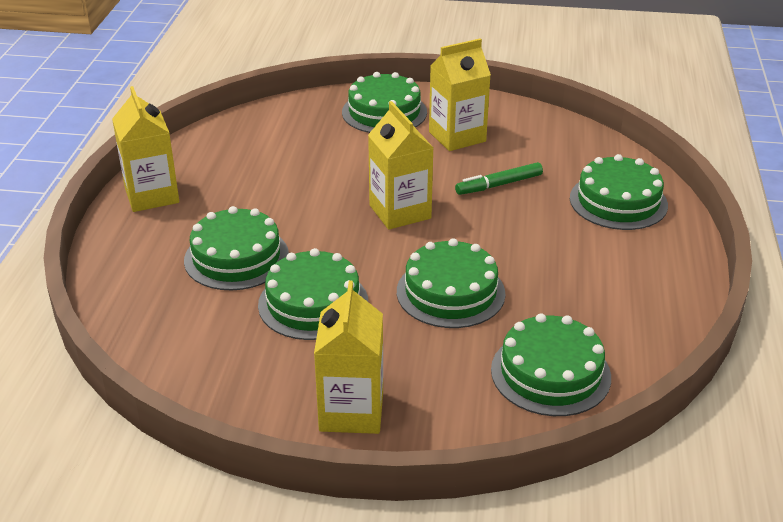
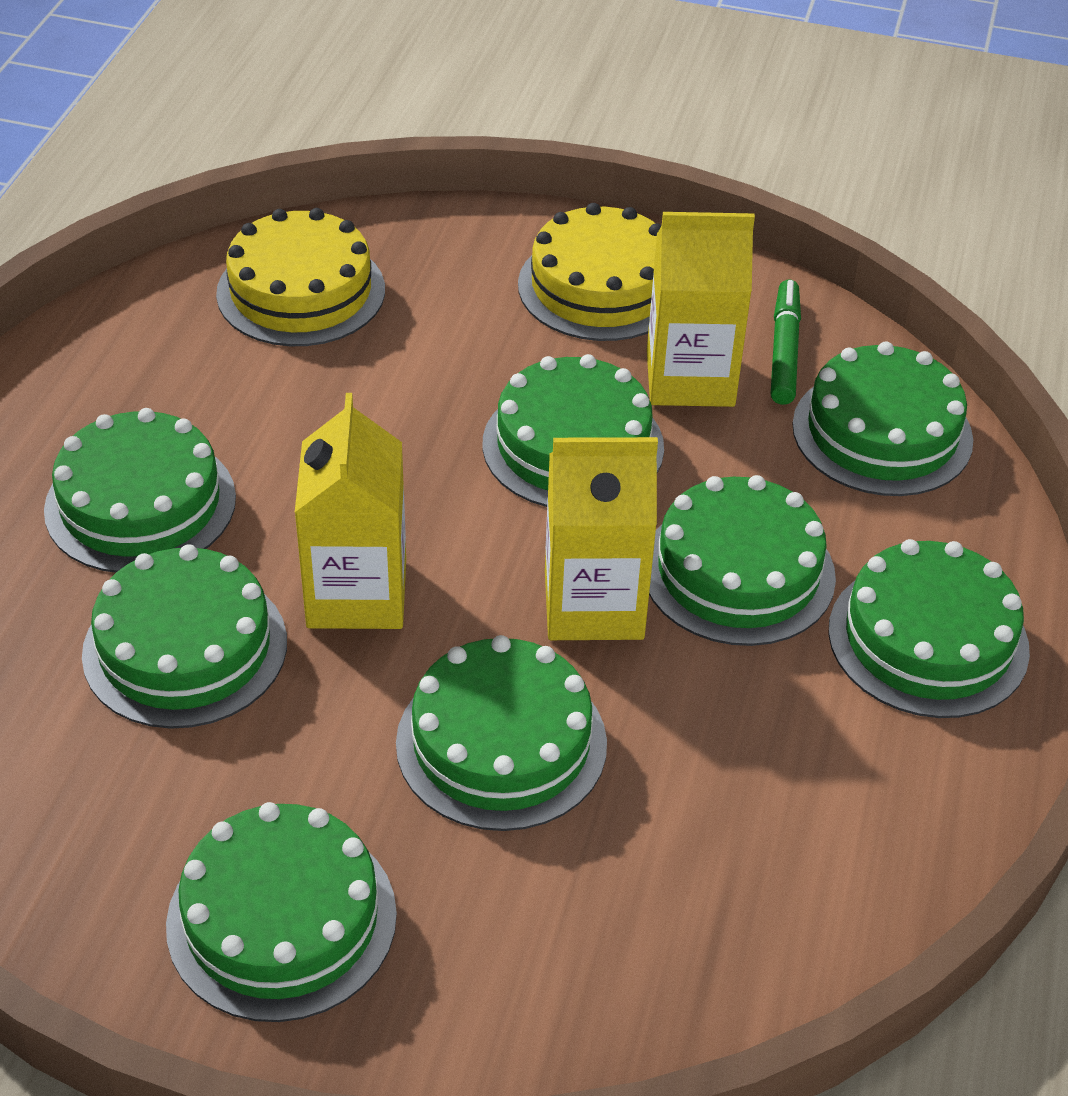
green cake: 6 -> 8
yellow cake: 0 -> 2
yellow carton: 4 -> 3

